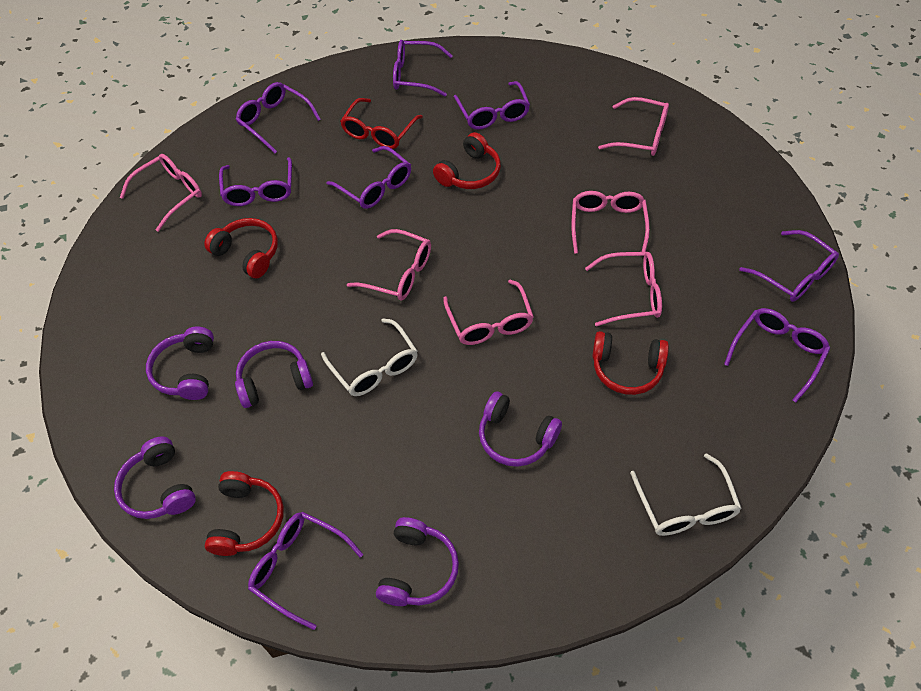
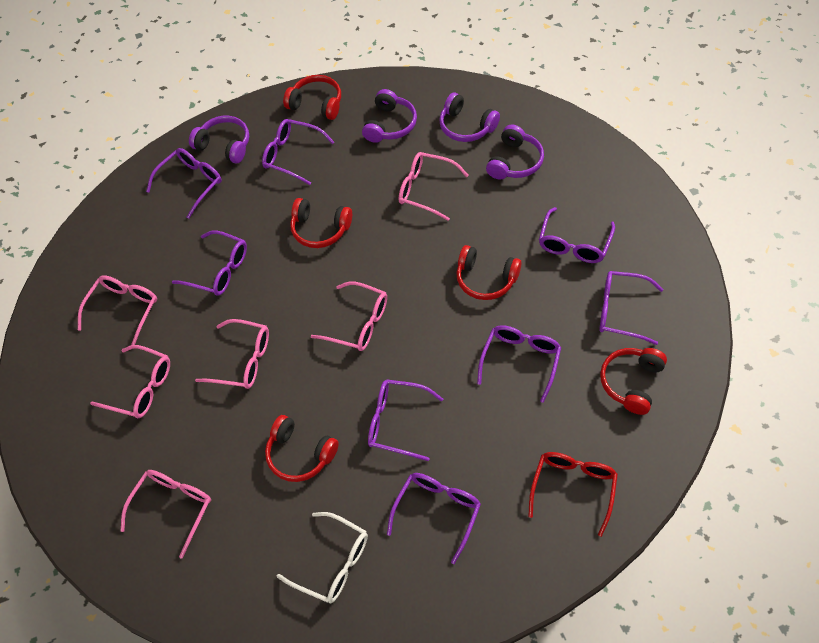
purple headphones: 5 -> 4
red headphones: 4 -> 5
white glasses: 2 -> 1

